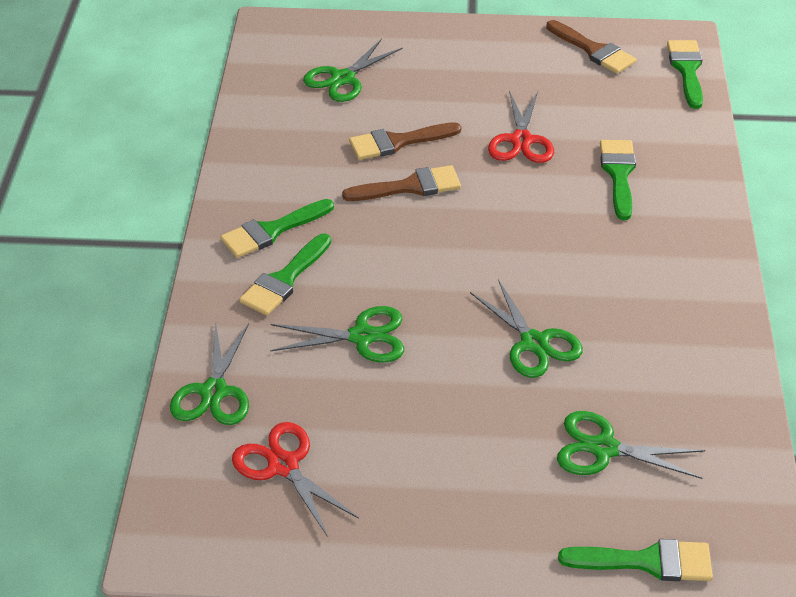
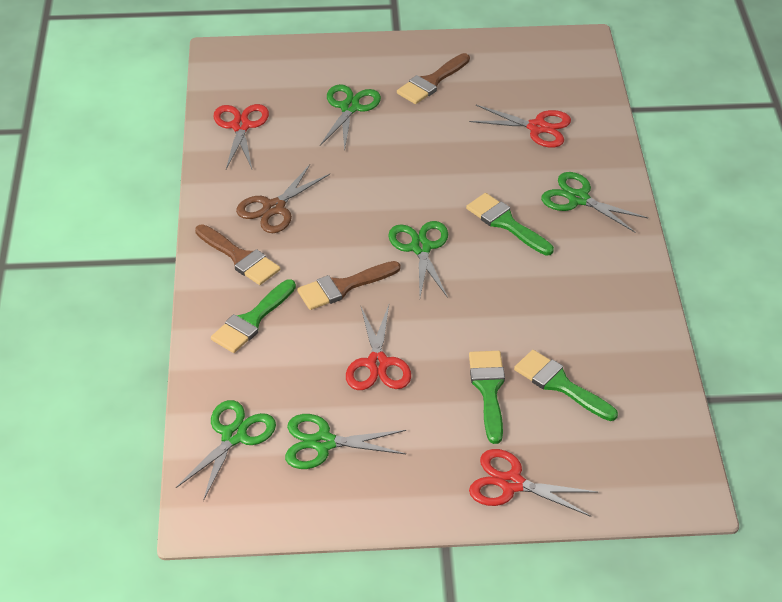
brown scissors: 0 -> 1
green brush: 5 -> 4
red scissors: 2 -> 4

